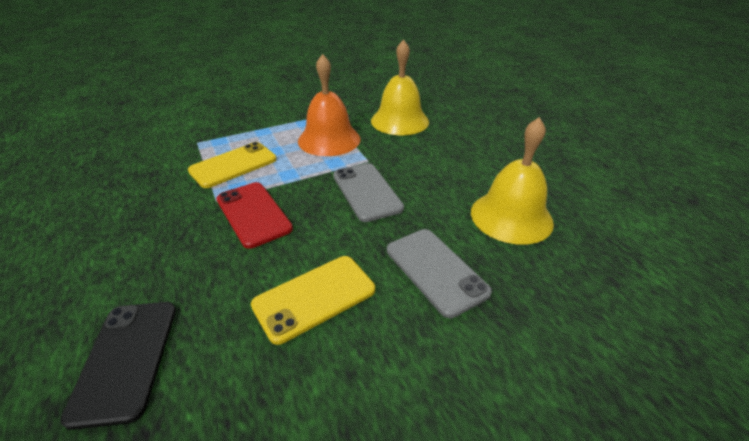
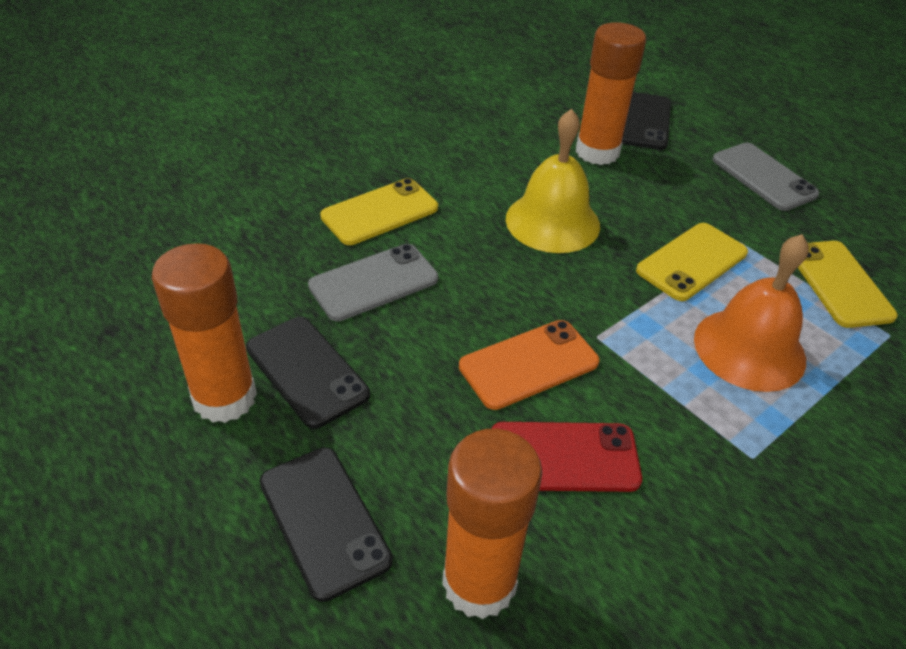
black phone: 1 -> 3
orange glue stick: 0 -> 3
orange phone: 0 -> 1
yellow bell: 2 -> 1
yellow phone: 2 -> 3

